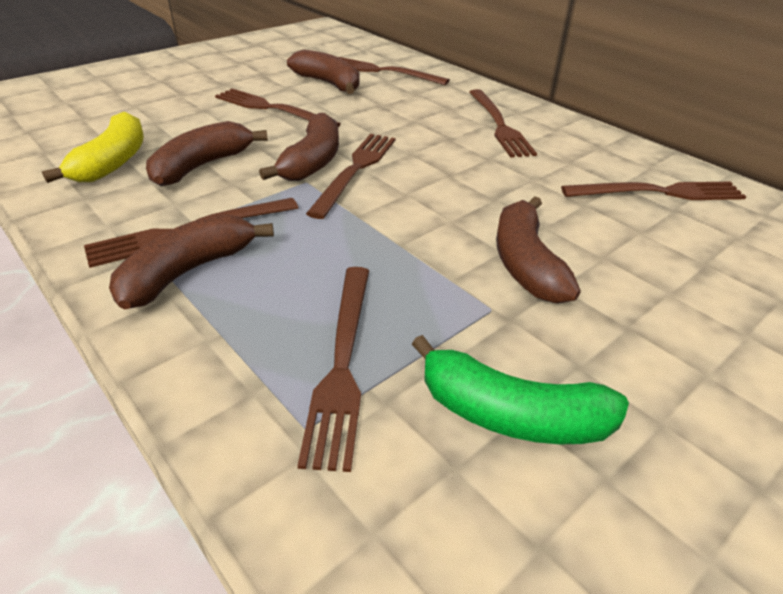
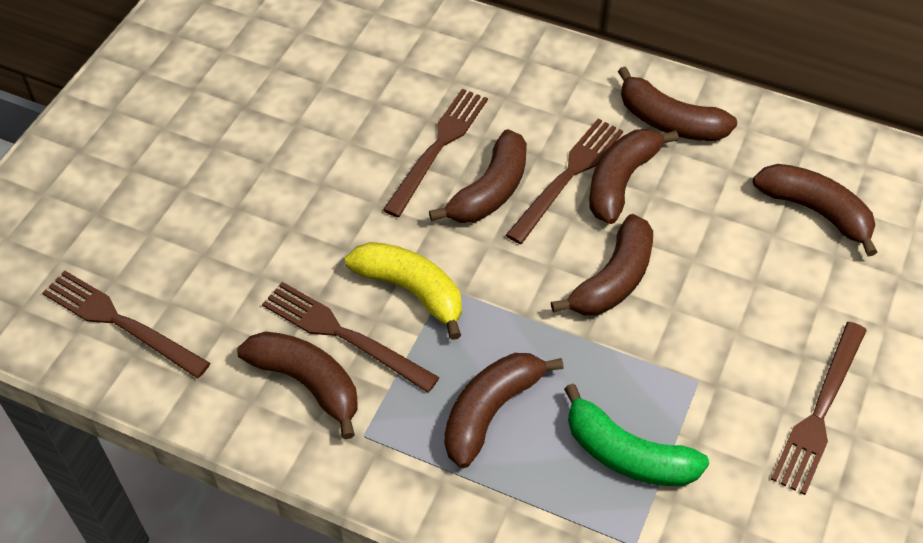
brown banana: 5 -> 7
brown fork: 7 -> 5

